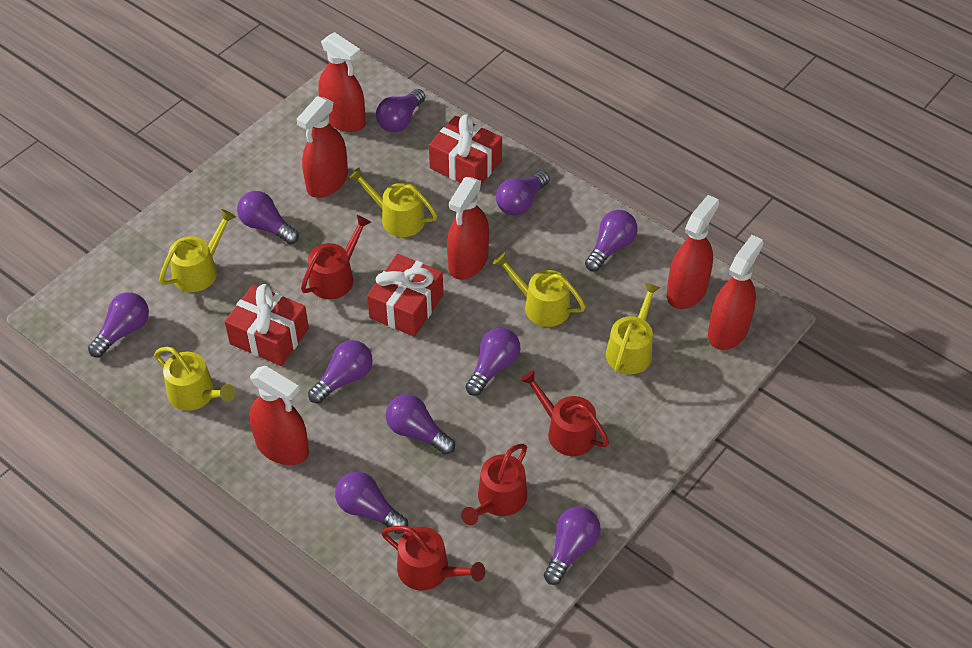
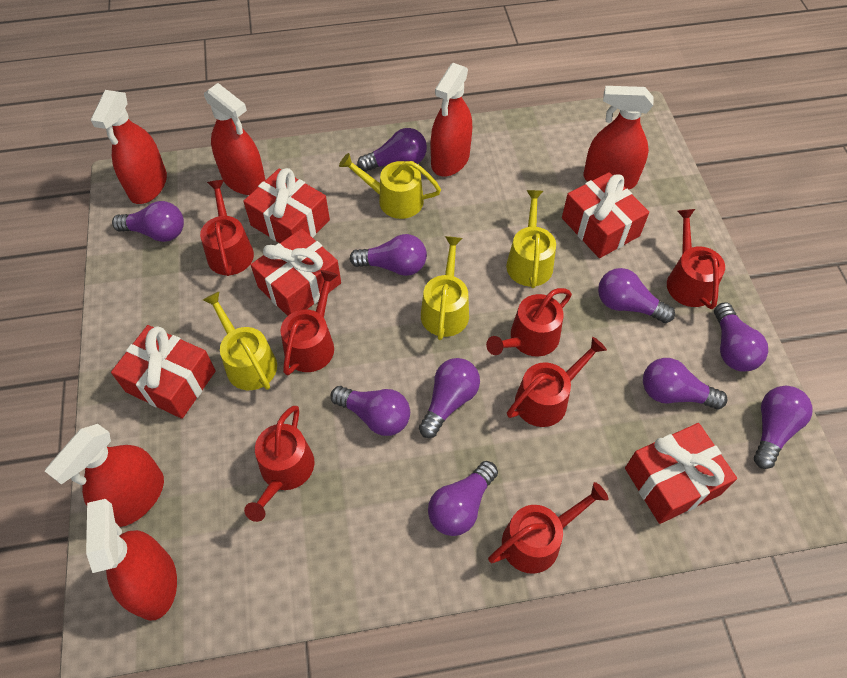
red gift: 3 -> 5
red watering can: 4 -> 7
yellow watering can: 5 -> 4

